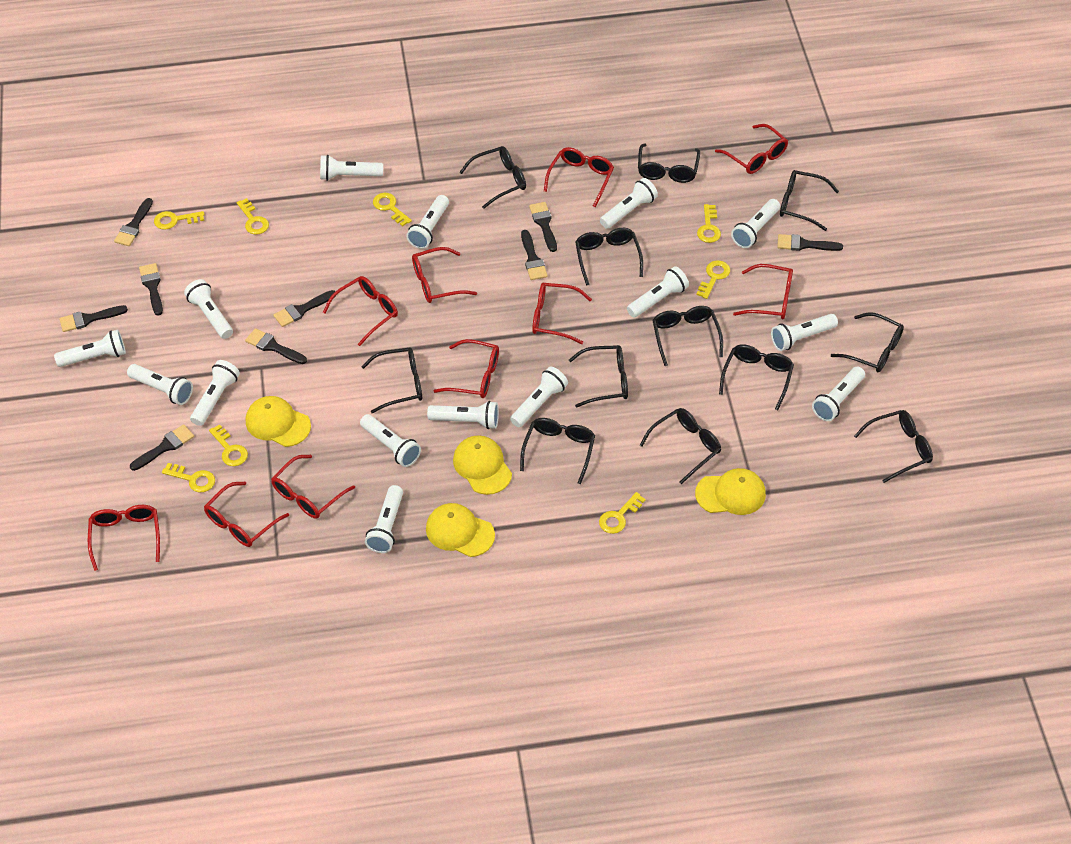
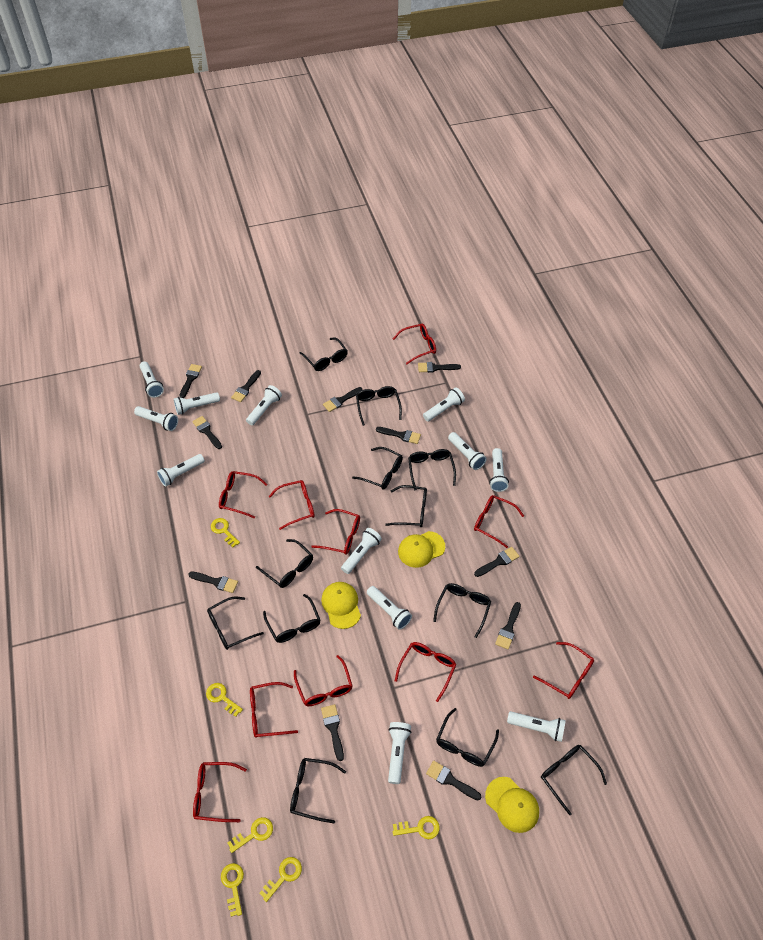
black brush: 9 -> 11
white flashlight: 15 -> 12
yellow cap: 4 -> 3
yellow key: 8 -> 6

